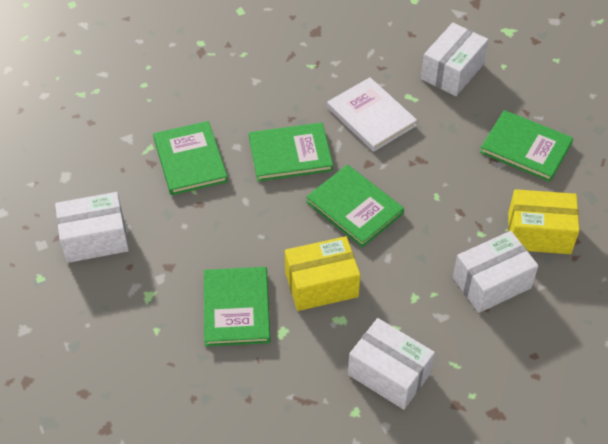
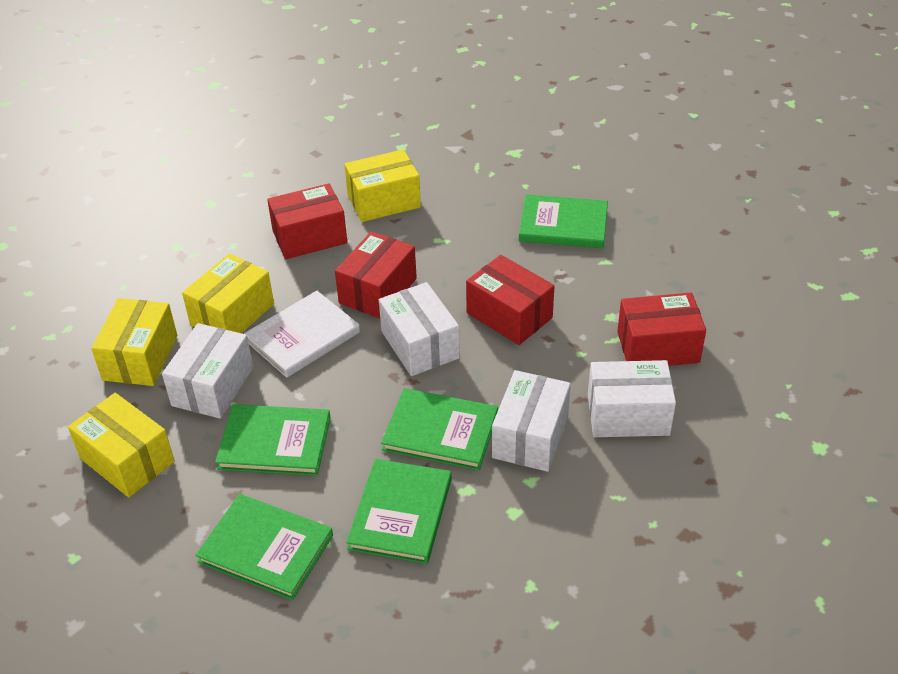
red box: 0 -> 4
yellow box: 2 -> 4

